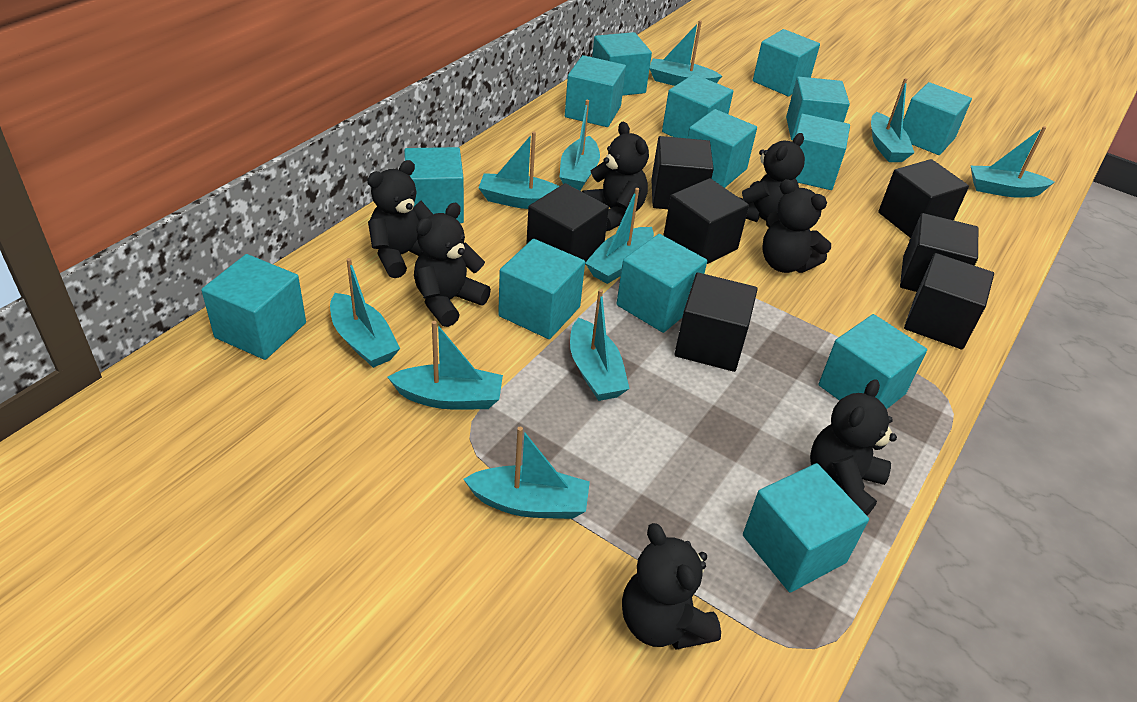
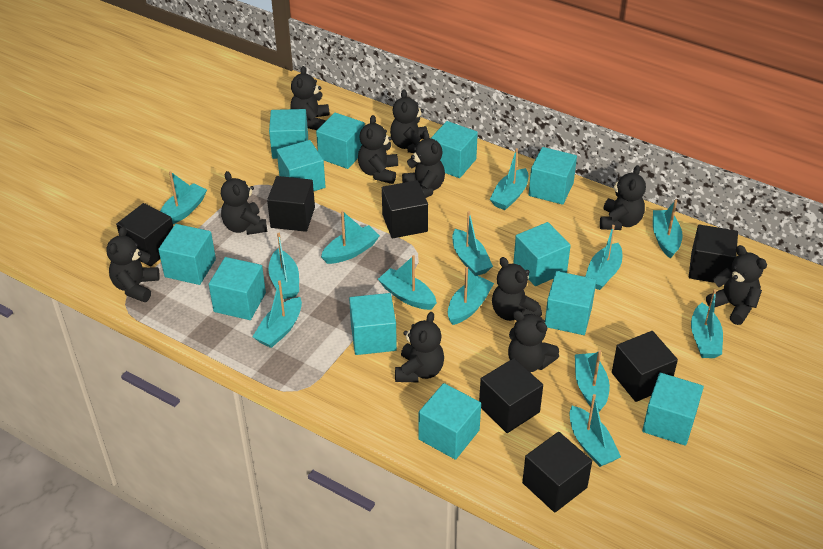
black teddy bear: 7 -> 11
turquoise boat: 10 -> 13
turquoise cube: 14 -> 12

